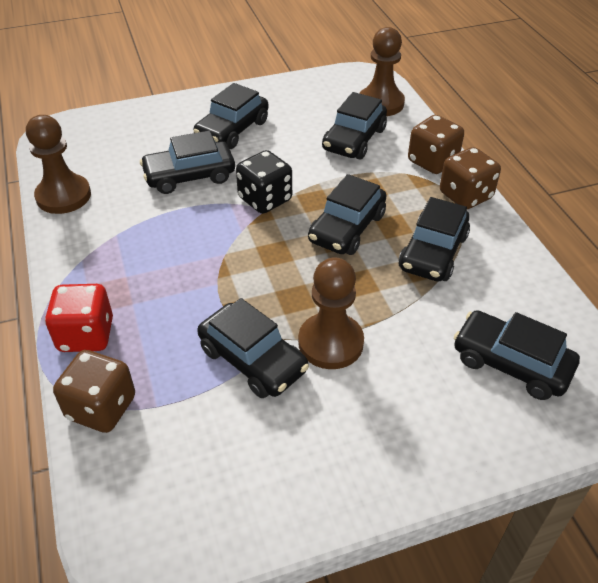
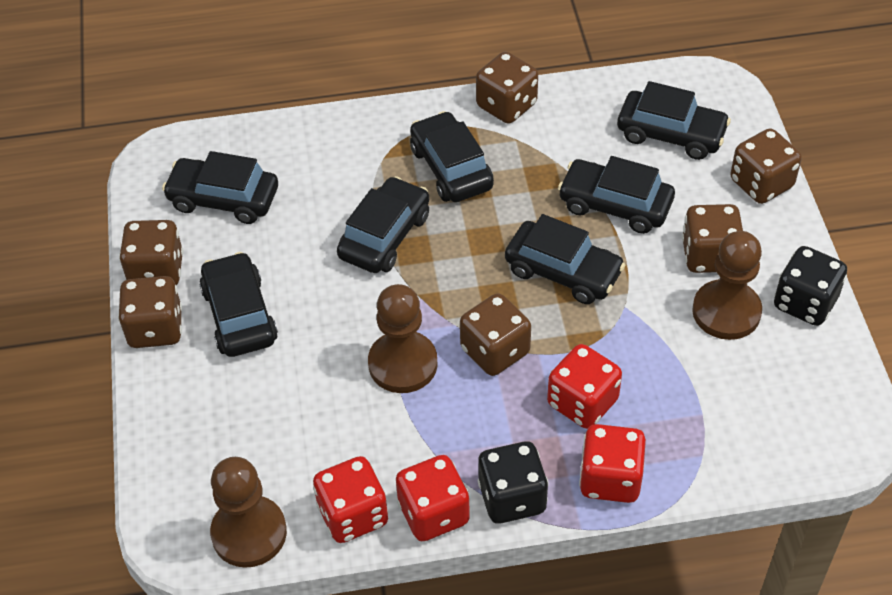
black dice: 1 -> 2
brown dice: 3 -> 6
red dice: 1 -> 4

